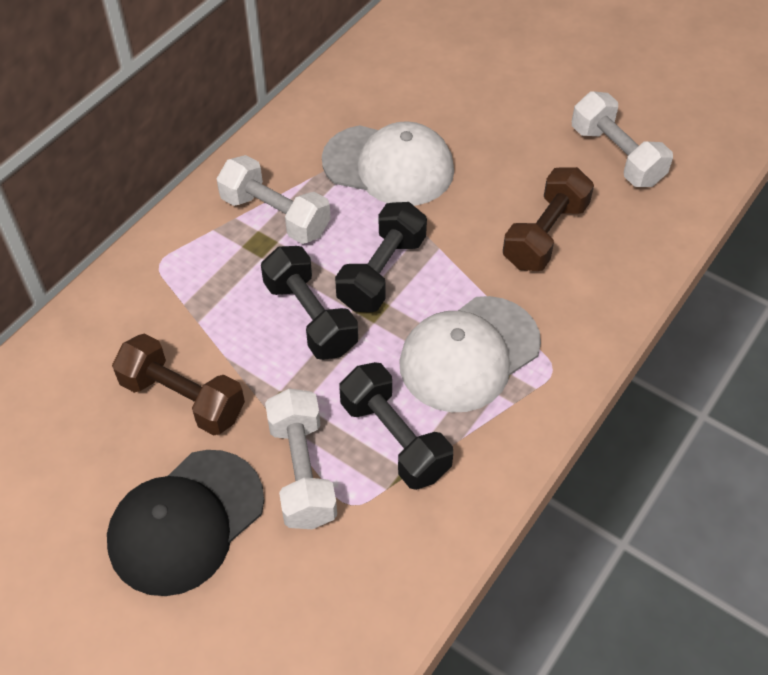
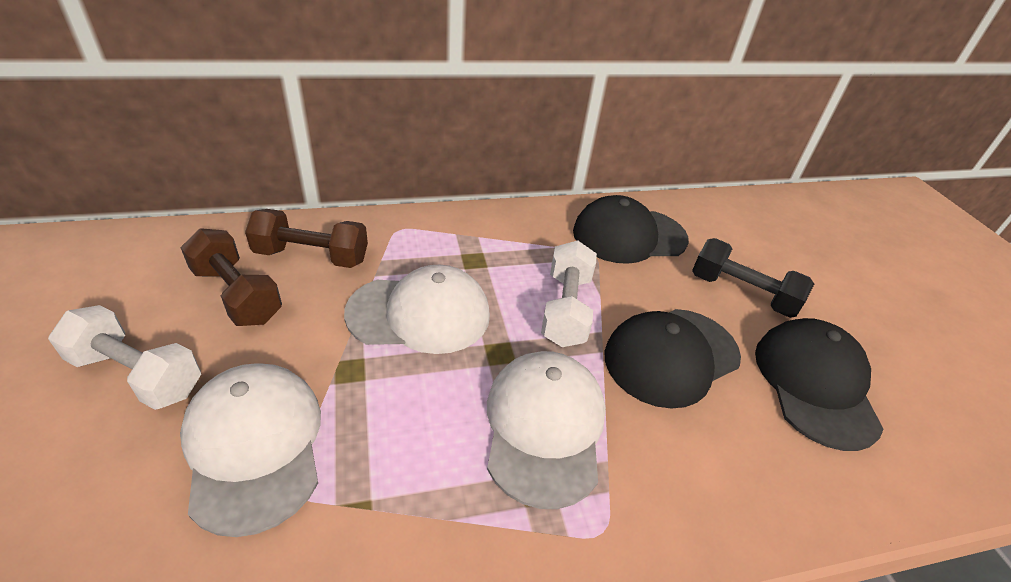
black cap: 1 -> 3
black dumbbell: 3 -> 1
white cap: 2 -> 3
white dumbbell: 3 -> 2

